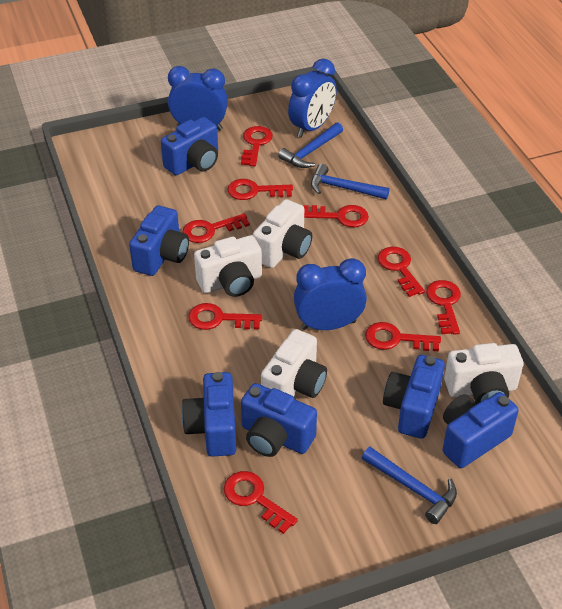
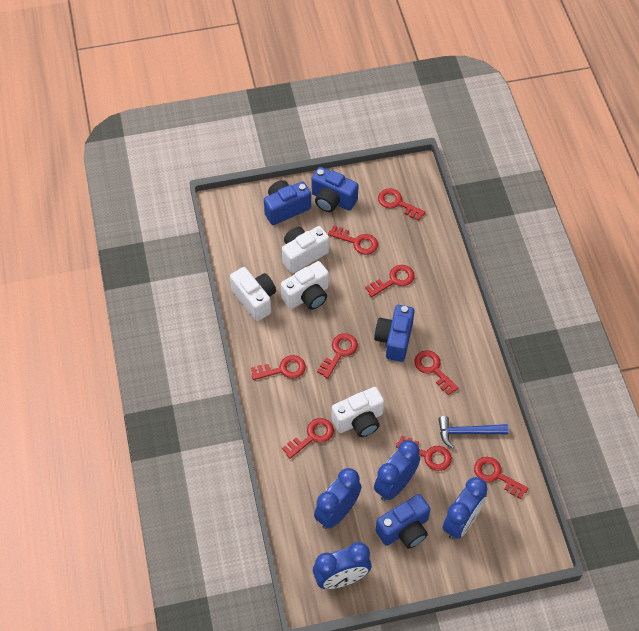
blue camera: 6 -> 4
blue clock: 3 -> 4
blue hammer: 3 -> 1

